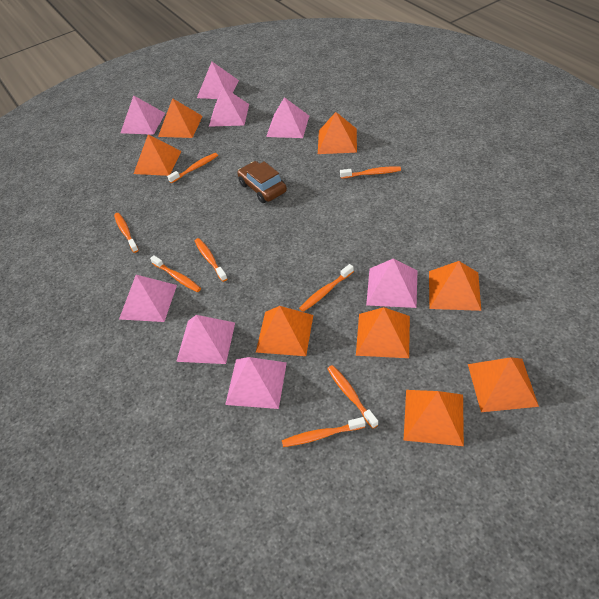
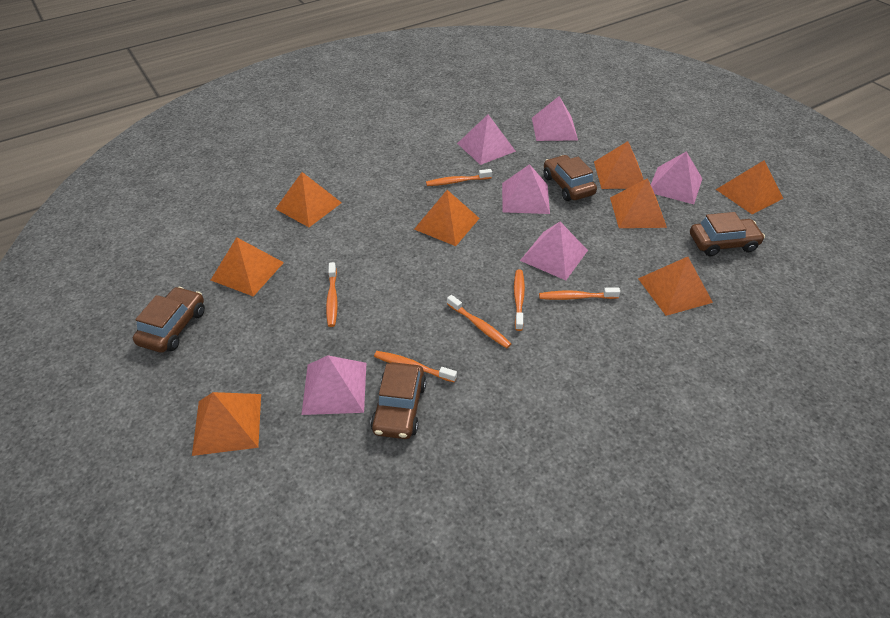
brown car: 1 -> 4
orange toothbrush: 8 -> 6
pink pyramid: 8 -> 6

